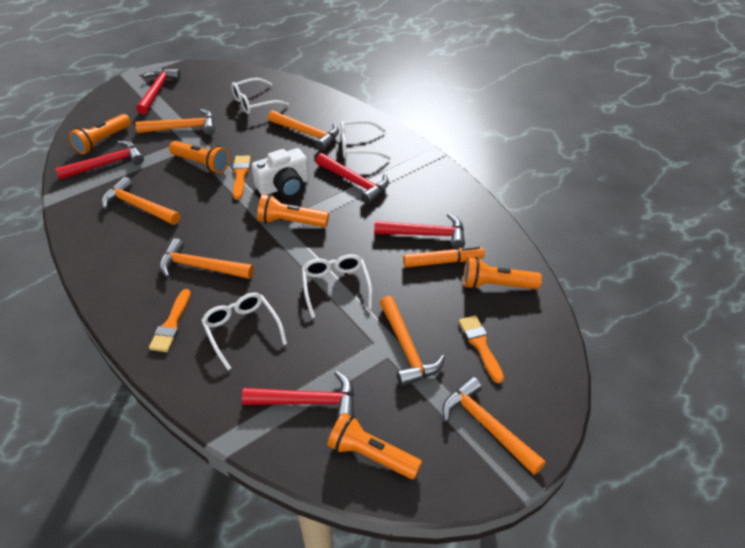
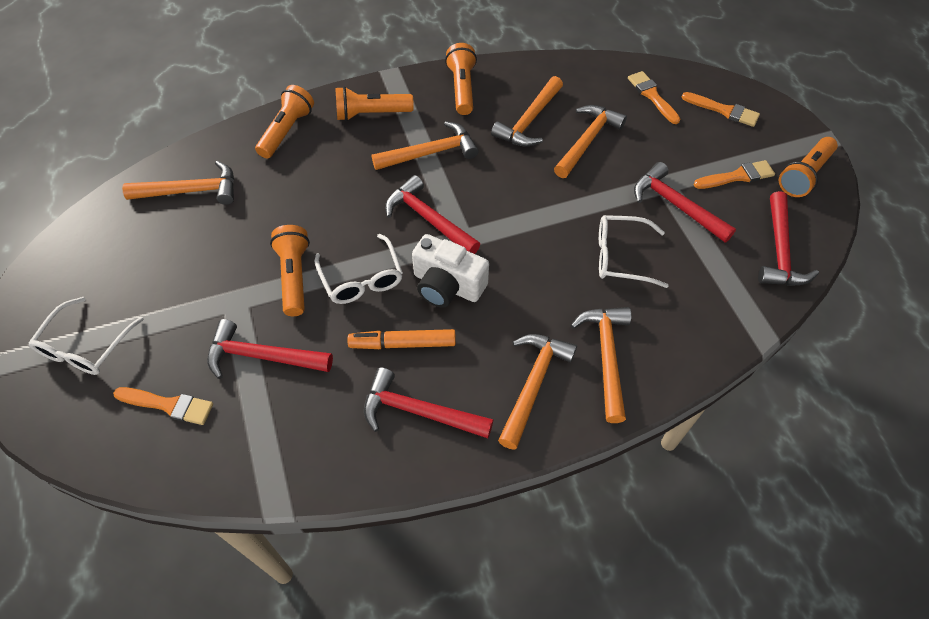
orange brush: 3 -> 4
white glasses: 4 -> 3

